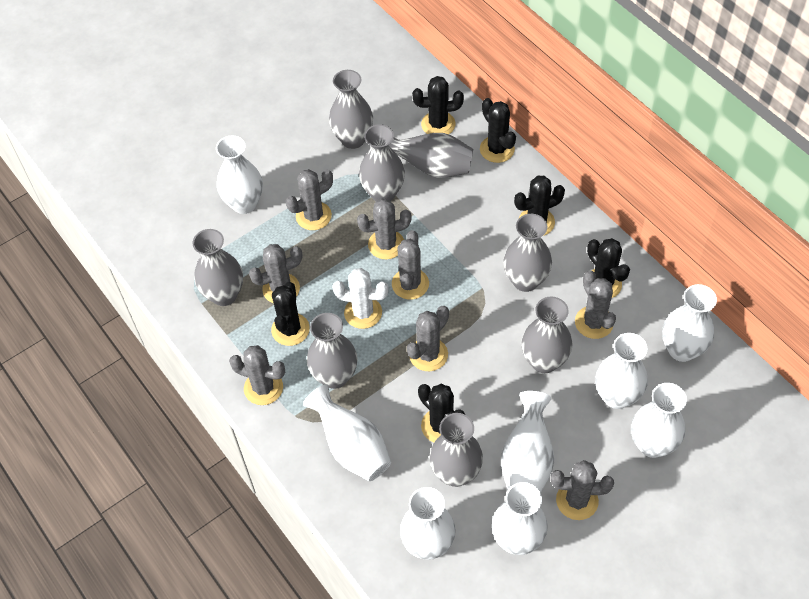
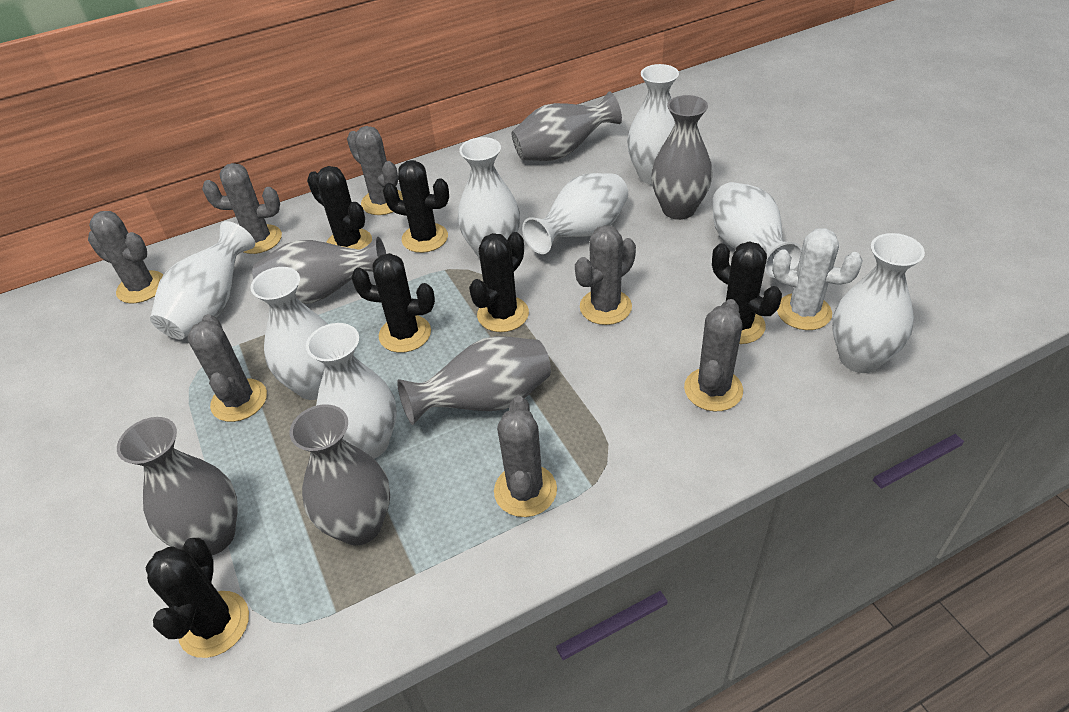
grey cactus: 8 -> 7
grey vase: 8 -> 6

